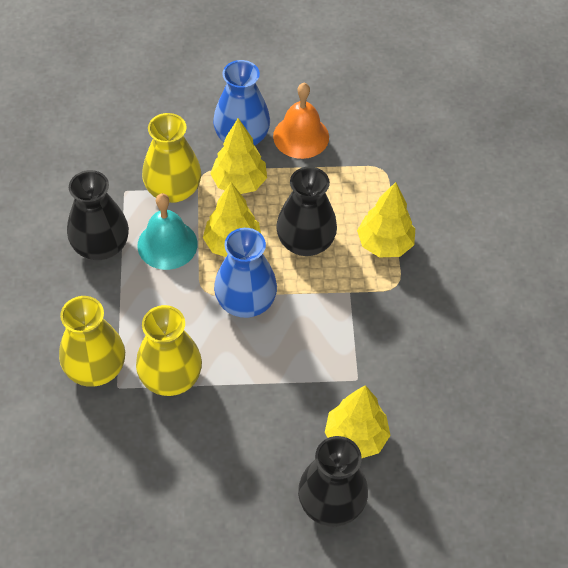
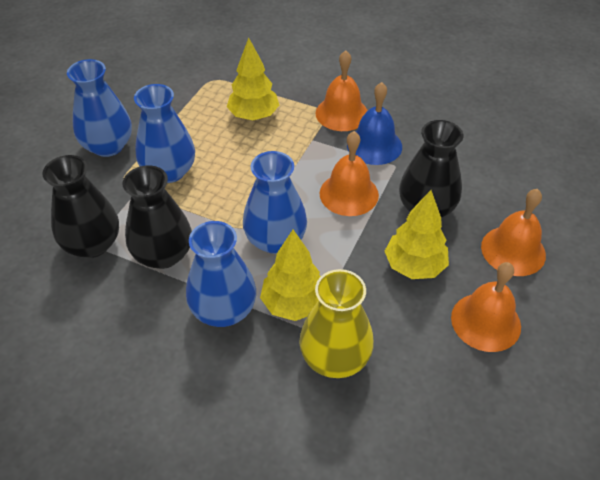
blue bell: 0 -> 1
blue vase: 2 -> 4
orange bell: 1 -> 4
turquoise bell: 1 -> 0
yellow tree: 4 -> 3
yellow vase: 3 -> 1

